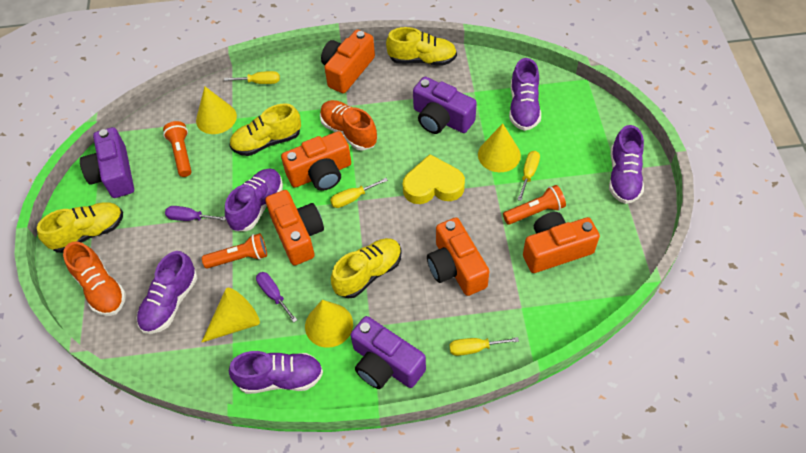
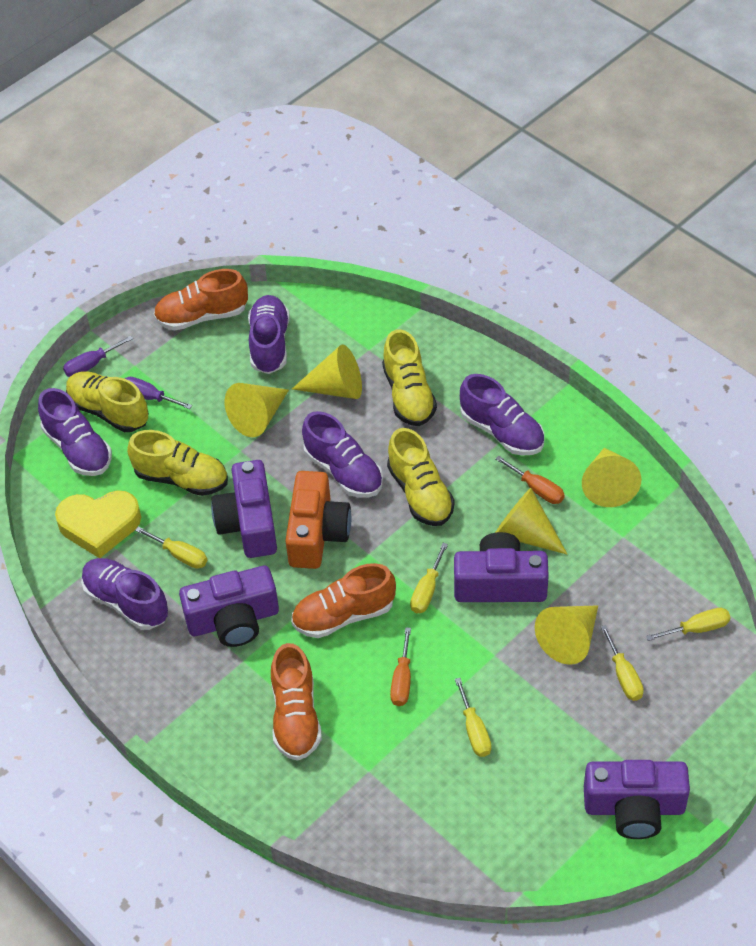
orange camera: 5 -> 1
orange flashlight: 3 -> 0
orange screwdriver: 0 -> 2
orange shoe: 2 -> 3
purple camera: 3 -> 4
yellow cone: 4 -> 5
yellow screwdriver: 4 -> 5

